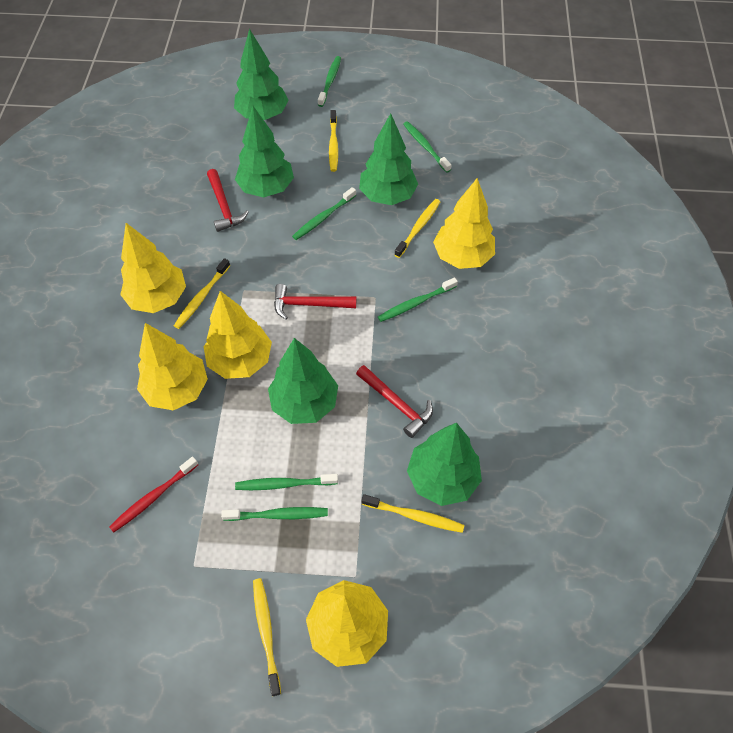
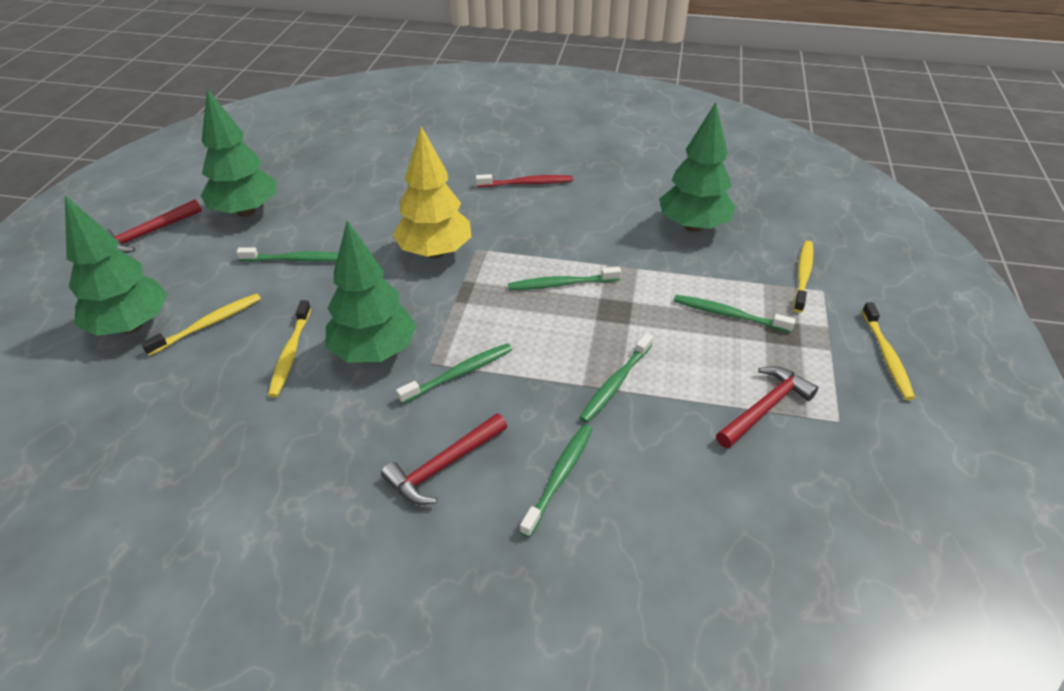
green tree: 5 -> 4
yellow toothbrush: 5 -> 4
yellow tree: 5 -> 1

